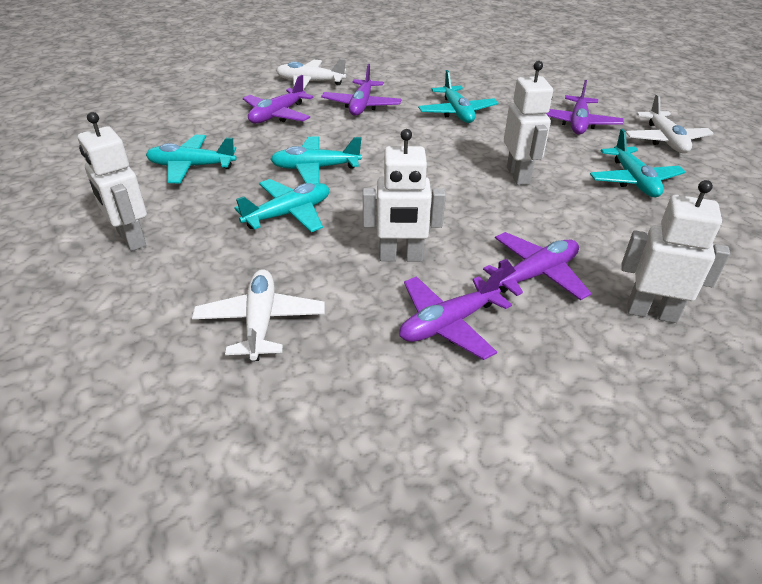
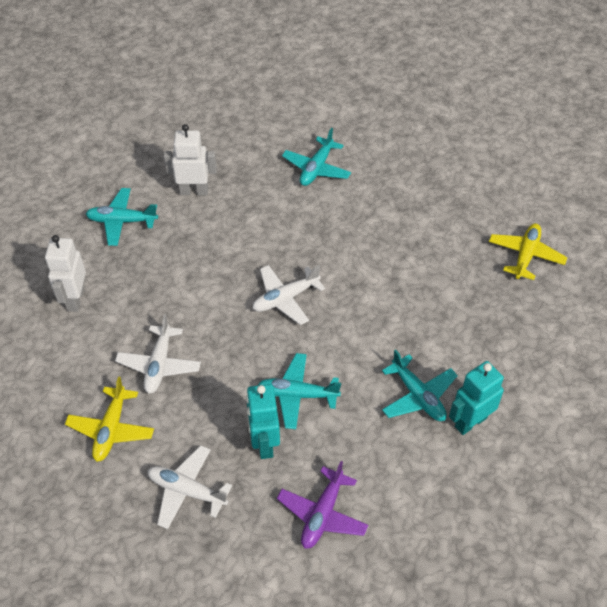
purple plane: 5 -> 1
turquoise plane: 5 -> 4
turquoise robot: 0 -> 2
white robot: 4 -> 2
yellow plane: 0 -> 2

